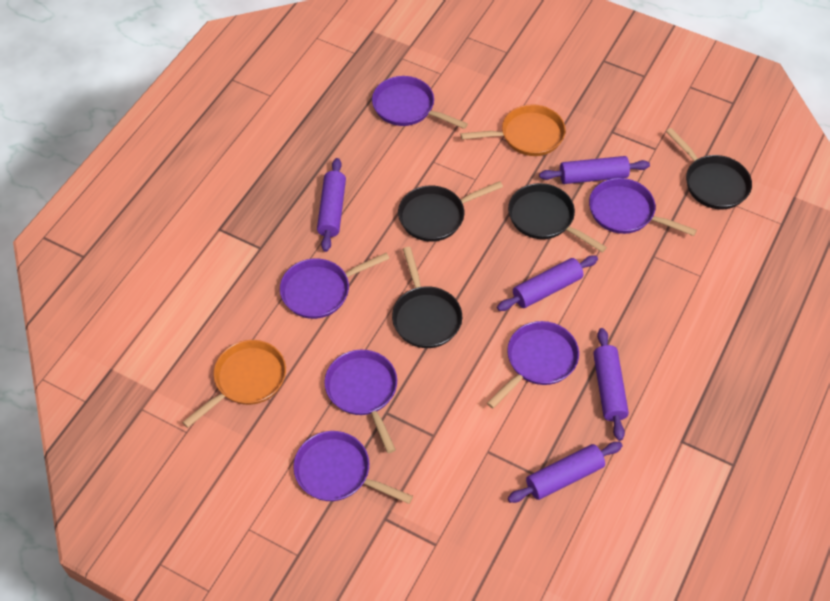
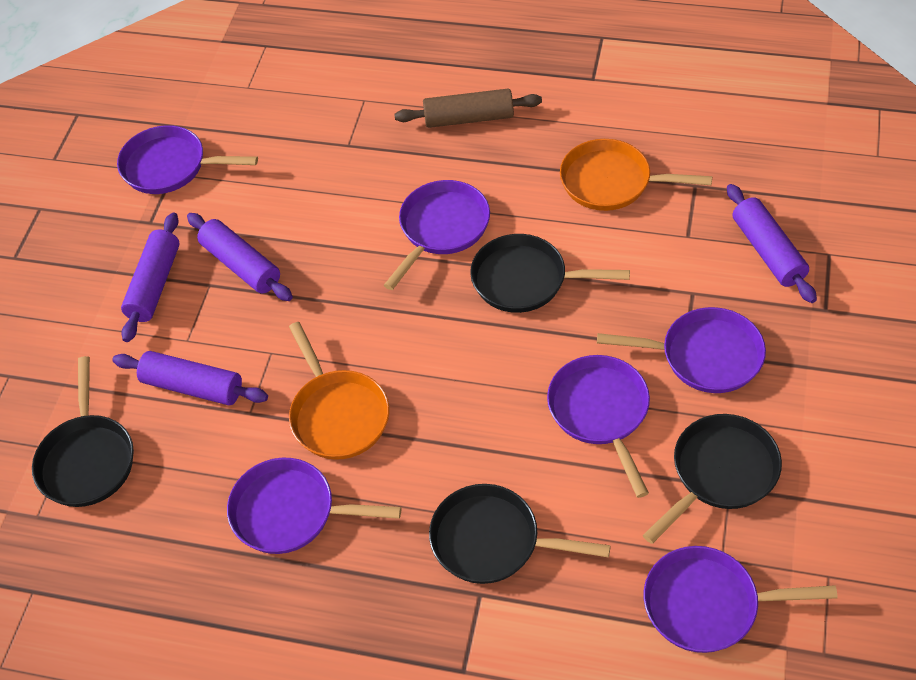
brown rolling pin: 0 -> 1
purple rolling pin: 5 -> 4

